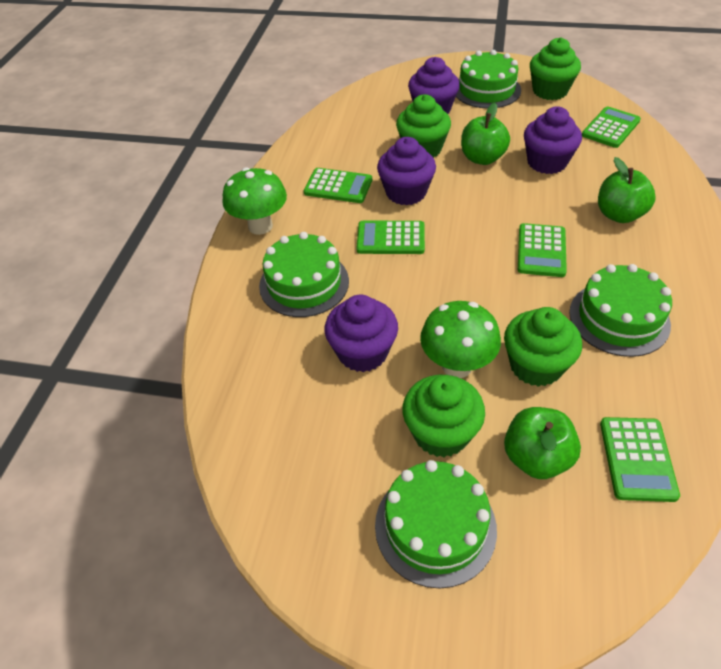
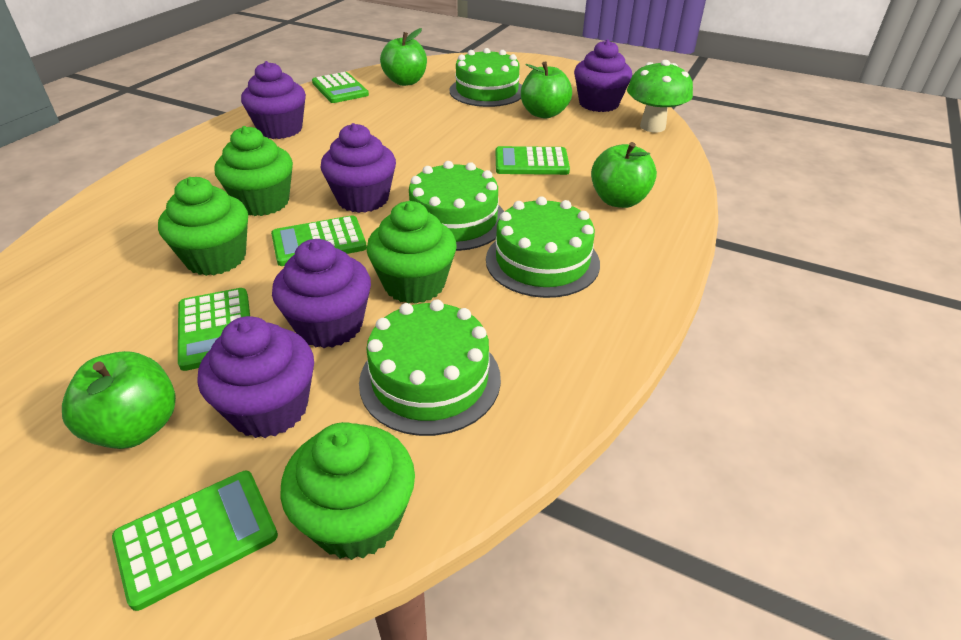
green apple: 3 -> 4
green mushroom: 2 -> 1
purple cupcake: 4 -> 5

